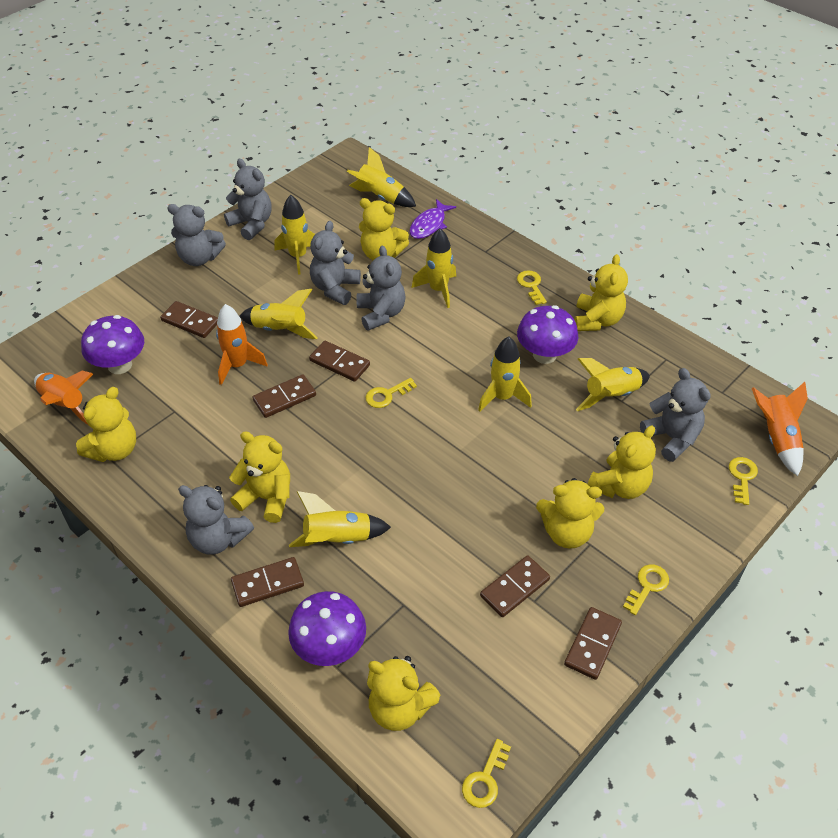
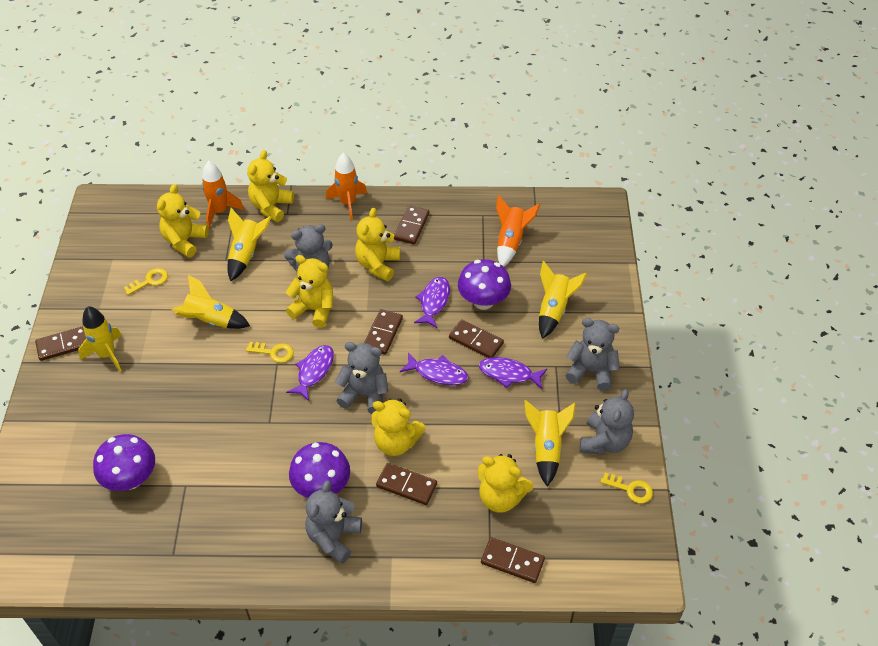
grey teddy bear: 6 -> 5
purple fish: 1 -> 4
yellow key: 5 -> 3
yellow rocket: 7 -> 5
yellow teddy bear: 7 -> 6

